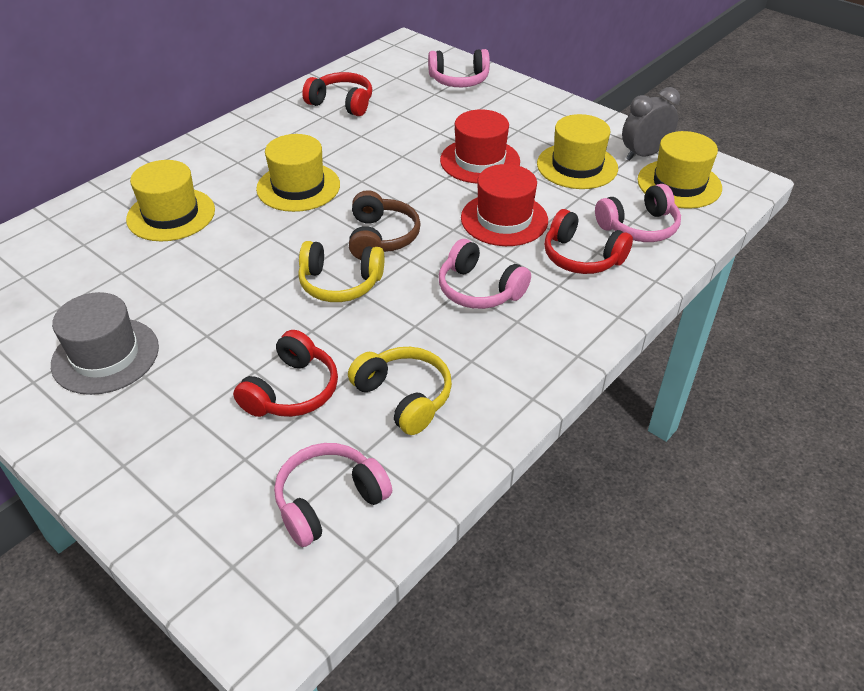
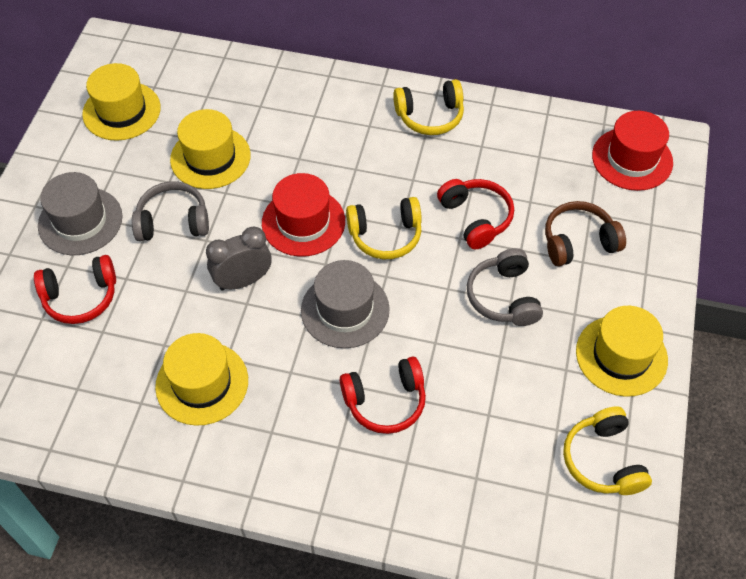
grey hat: 1 -> 2
grey headphones: 0 -> 2
pink headphones: 4 -> 0
yellow headphones: 2 -> 3

